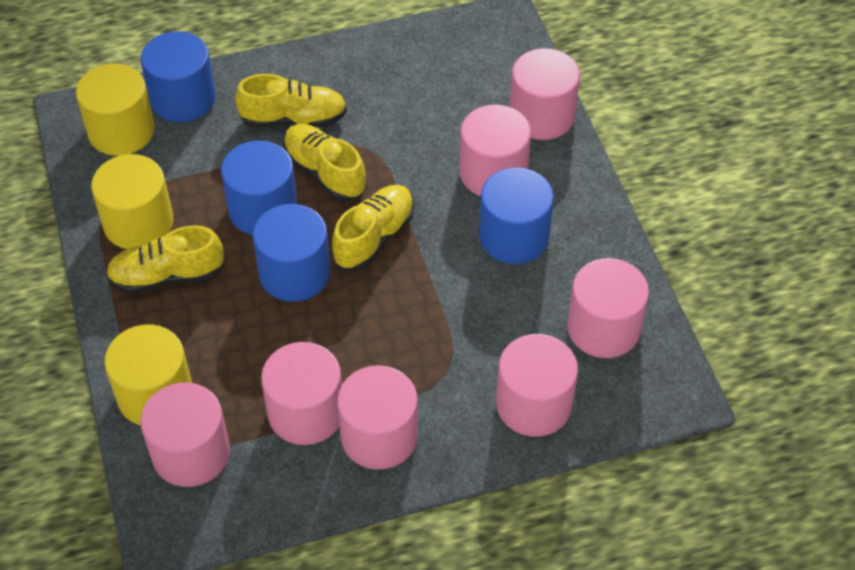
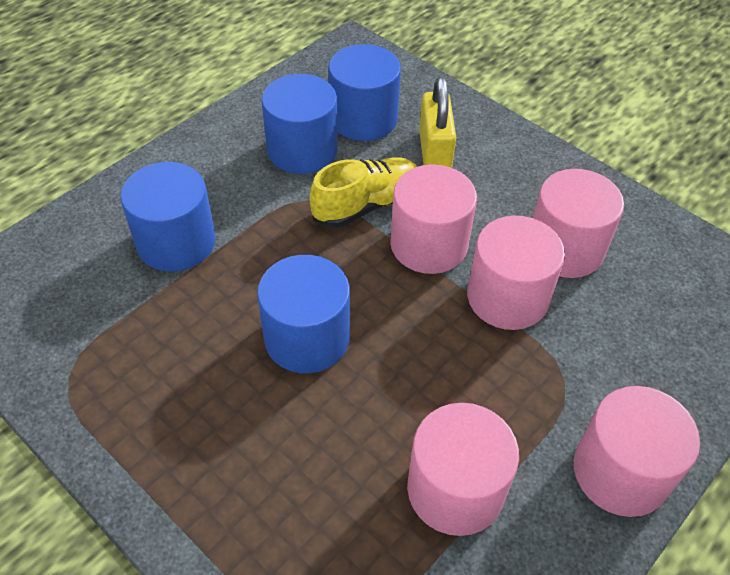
pink cylinder: 7 -> 5
yellow cylinder: 3 -> 0
yellow padlock: 0 -> 1
yellow shoe: 4 -> 1

